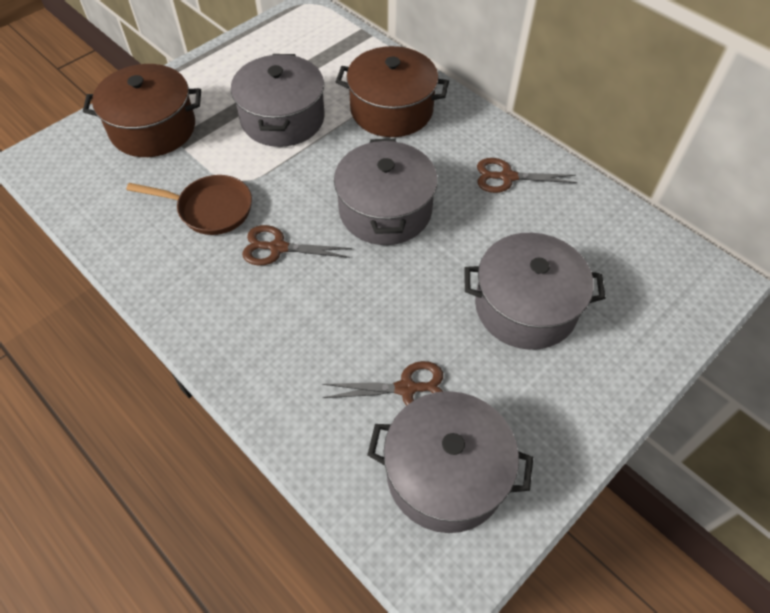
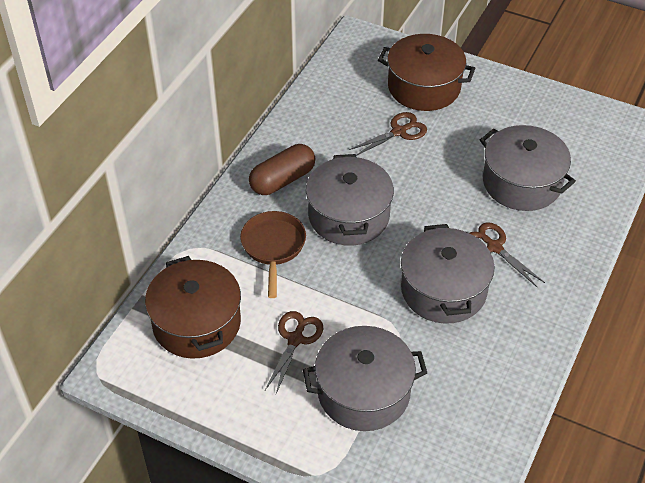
brown capsule: 0 -> 1

